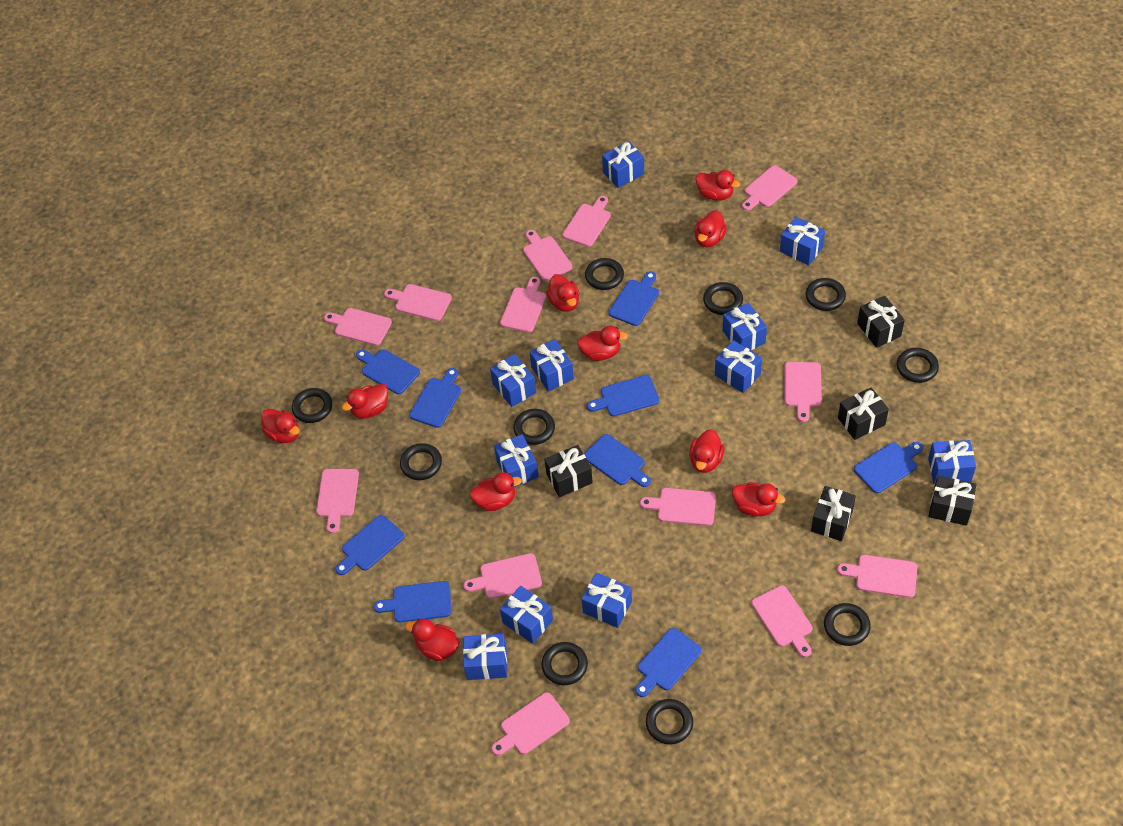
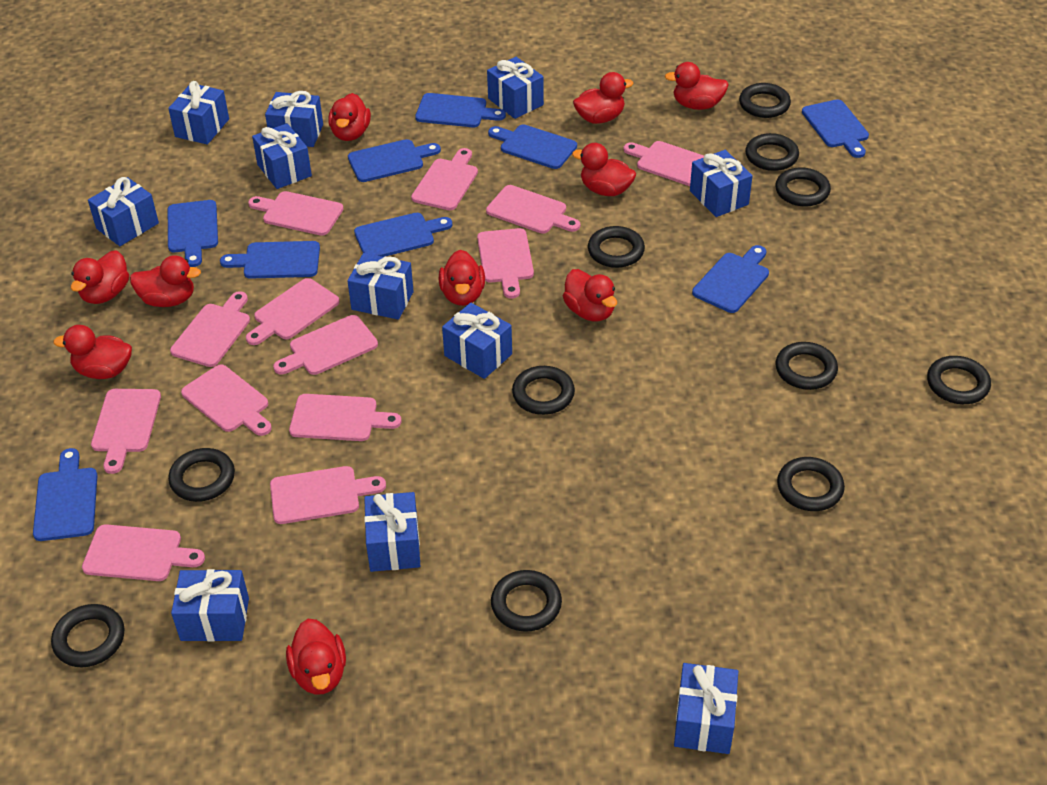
black gift: 5 -> 0
black ring: 10 -> 11

